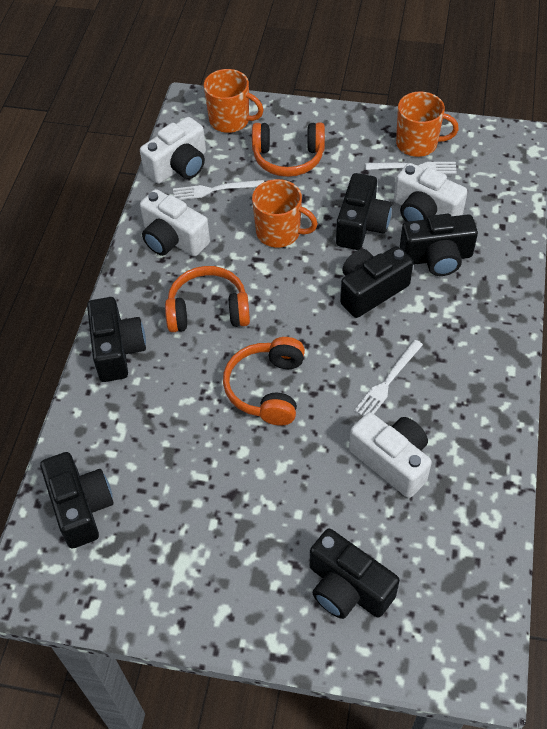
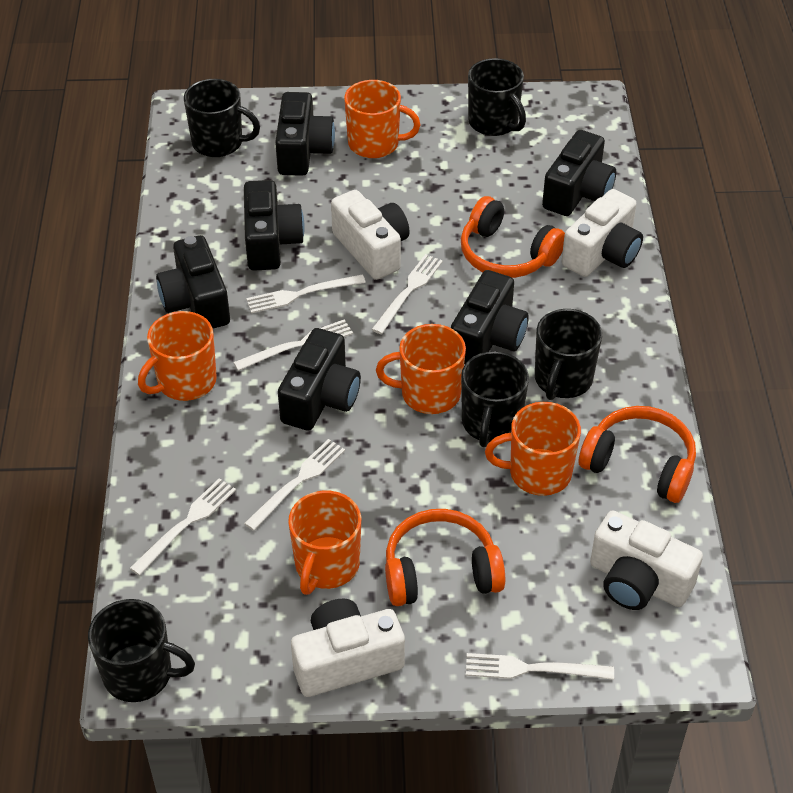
black mug: 0 -> 5
orange mug: 3 -> 5
white fork: 3 -> 6

